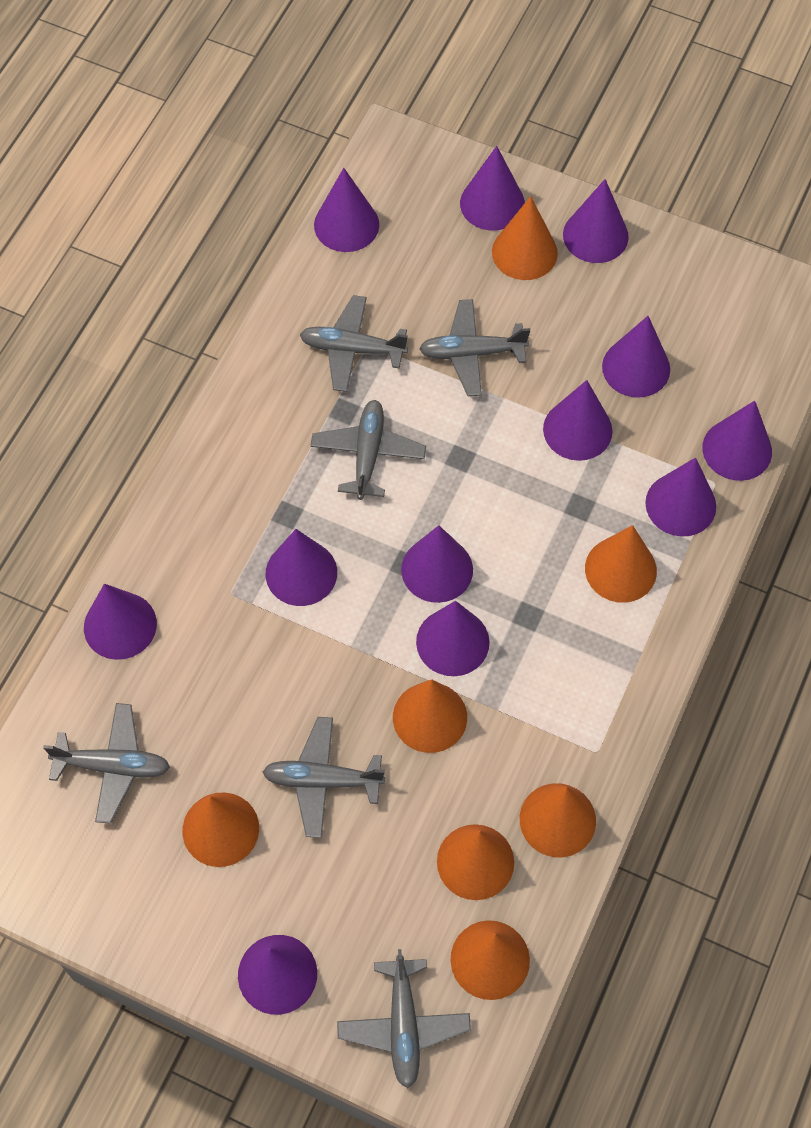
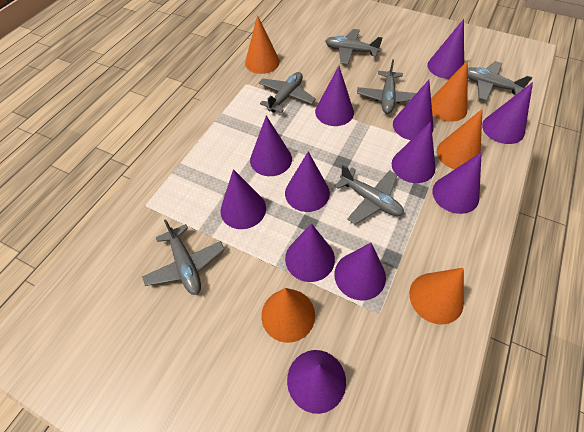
orange cone: 7 -> 5

